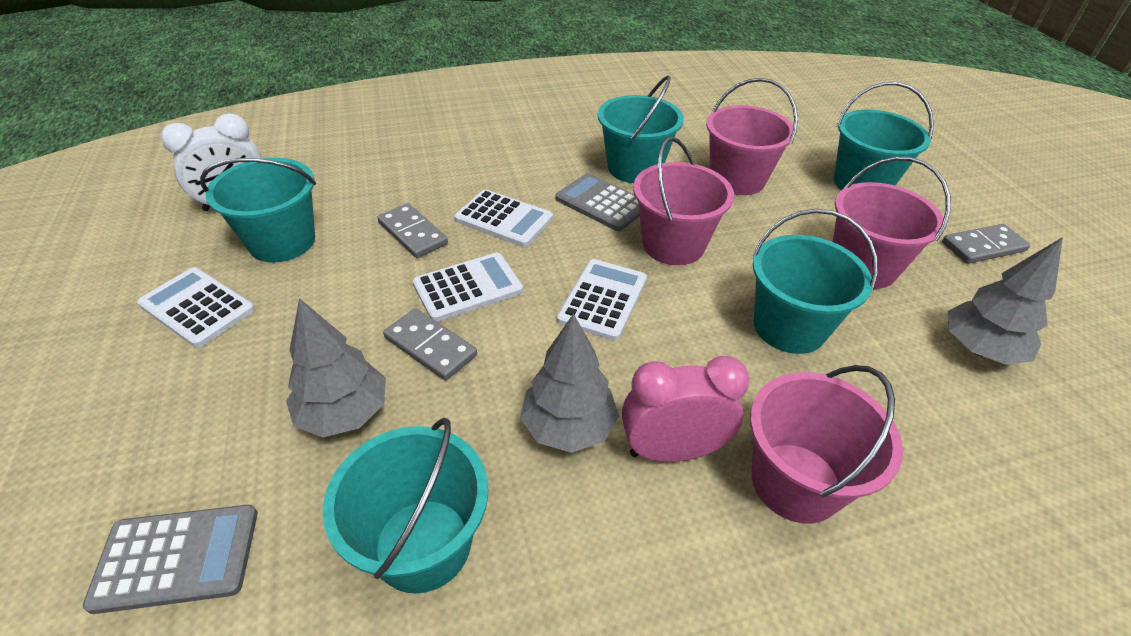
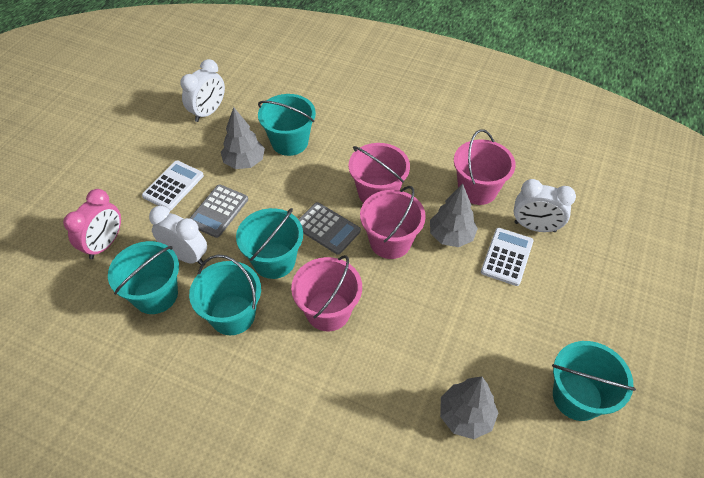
grey domino: 3 -> 0
white calculator: 4 -> 2
white clock: 1 -> 3

